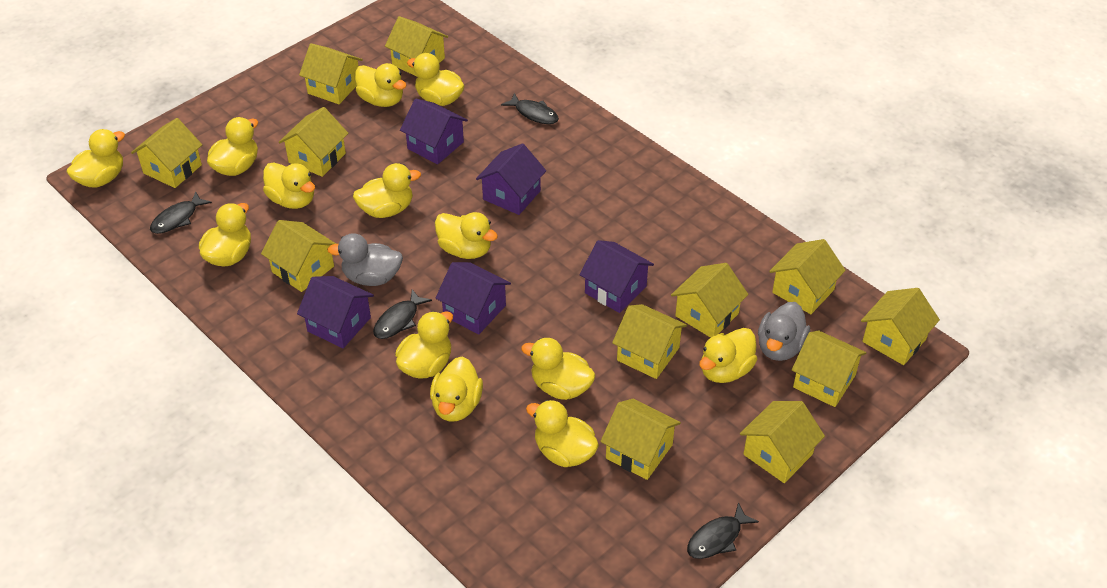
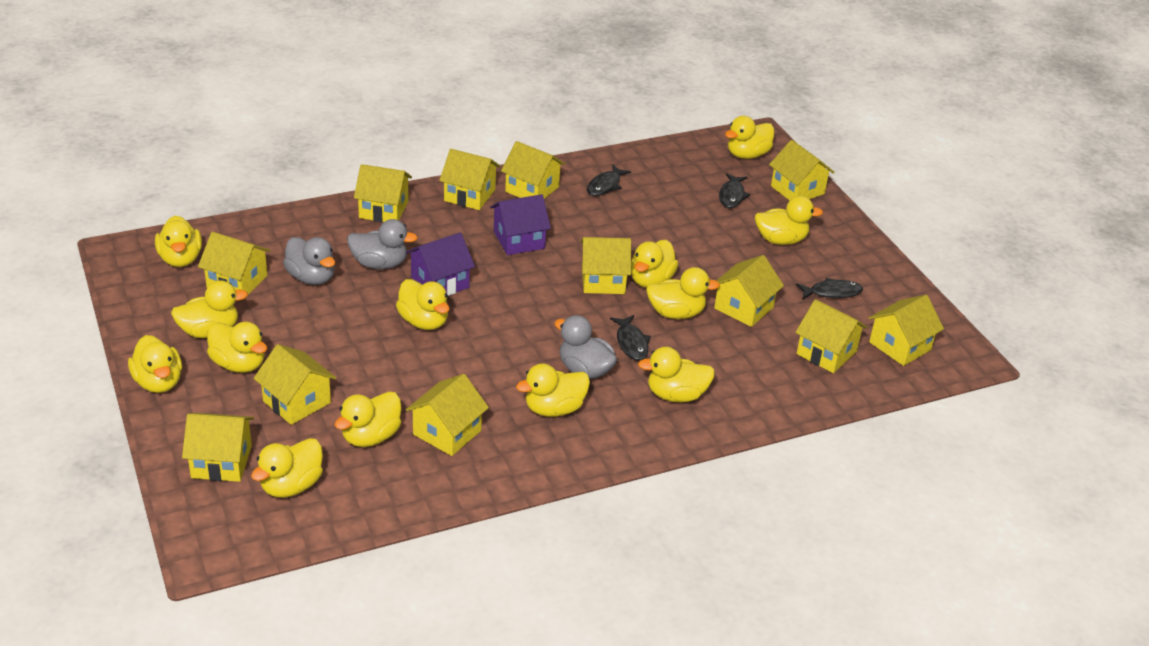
grey duck: 2 -> 3
purple house: 5 -> 2

